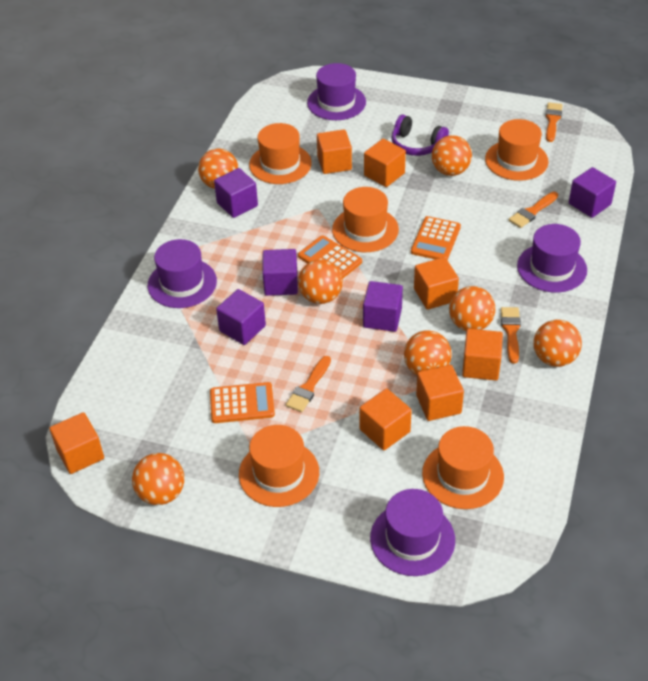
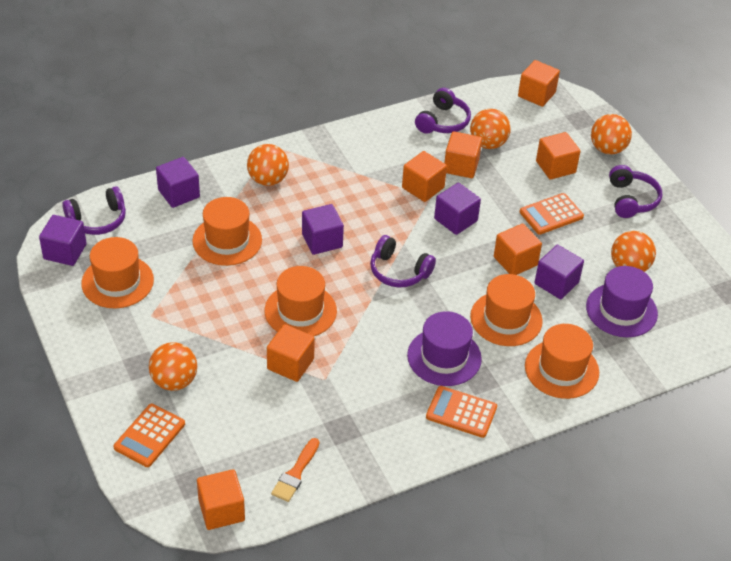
orange ball: 7 -> 5
orange brush: 4 -> 1
purple hat: 4 -> 2
purple headphones: 1 -> 4

